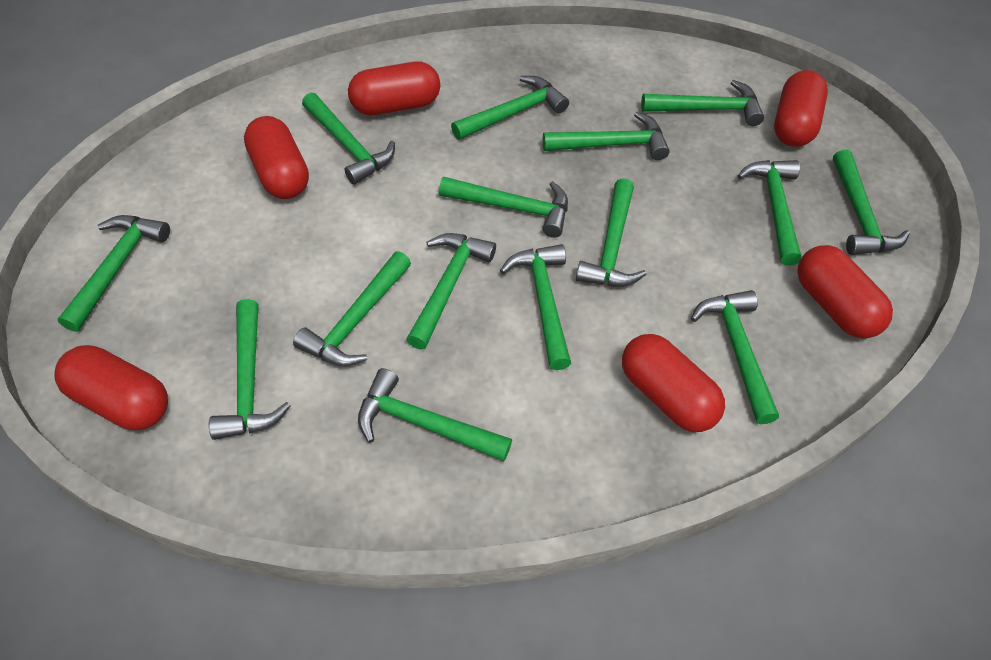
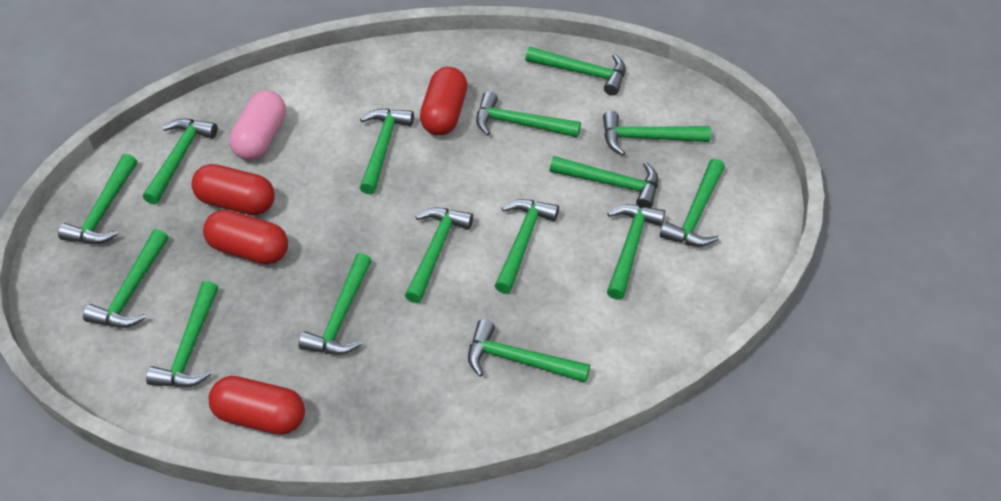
pink capsule: 0 -> 1
red capsule: 6 -> 4

